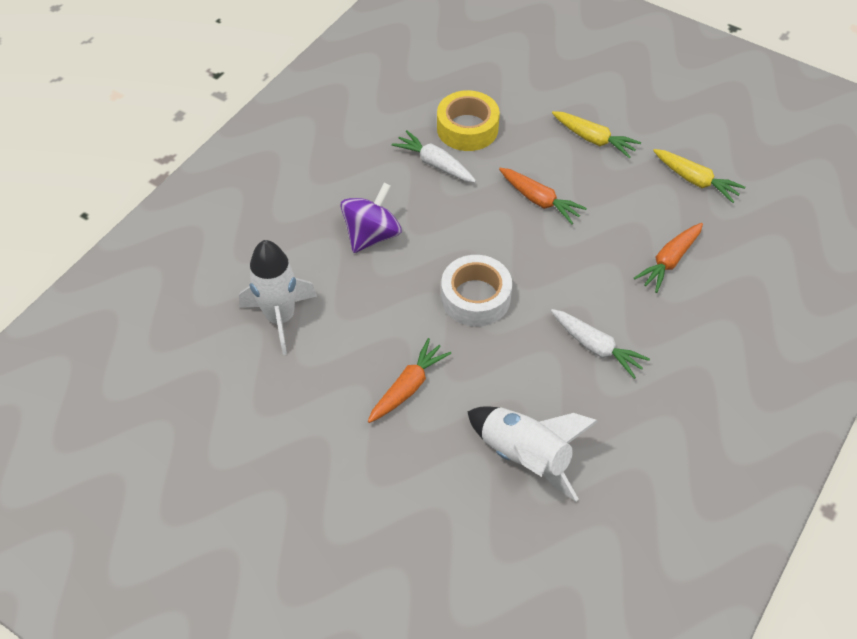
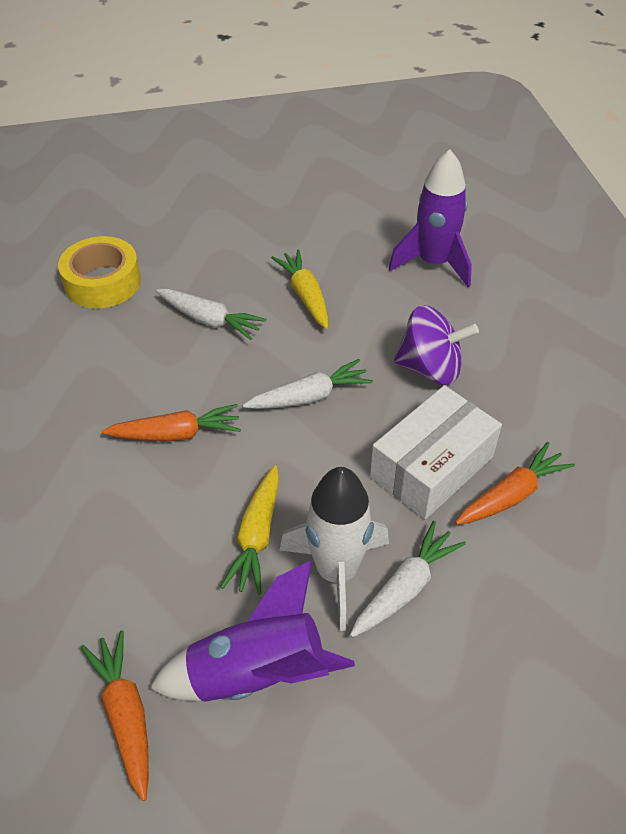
purple rocket: 0 -> 2
white box: 0 -> 1
white carrot: 2 -> 3
white rocket: 2 -> 1
white tape: 1 -> 0

